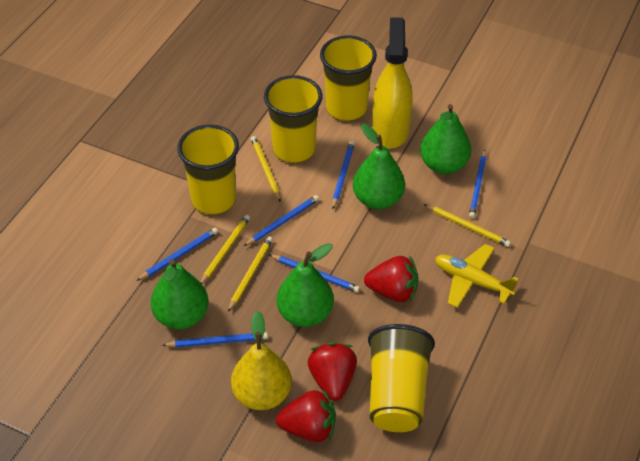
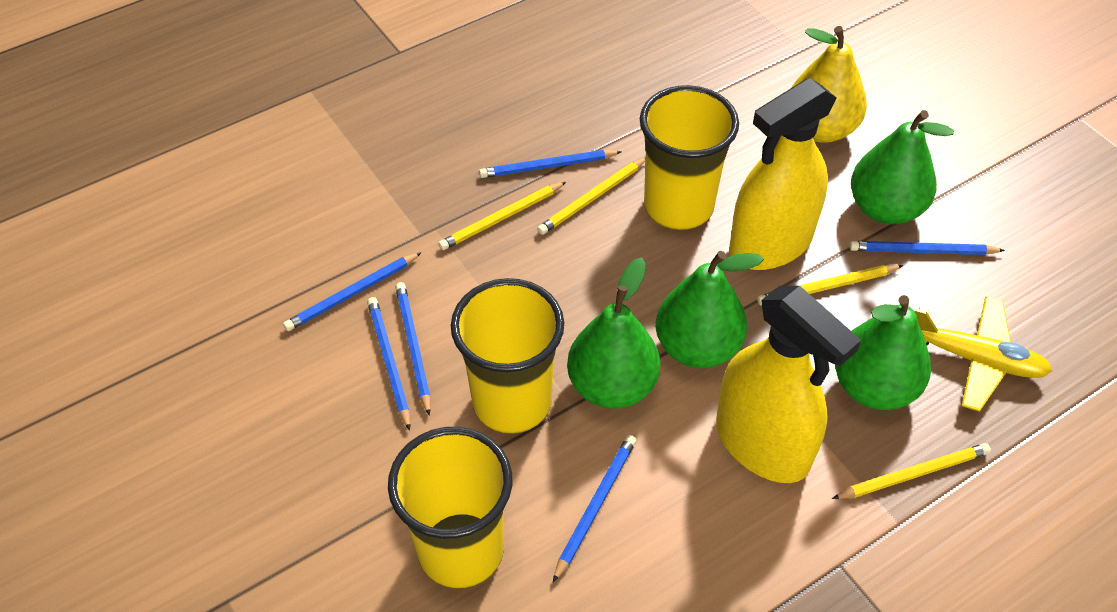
red strawberry: 3 -> 0
yellow cup: 4 -> 3
yellow spray bottle: 1 -> 2

